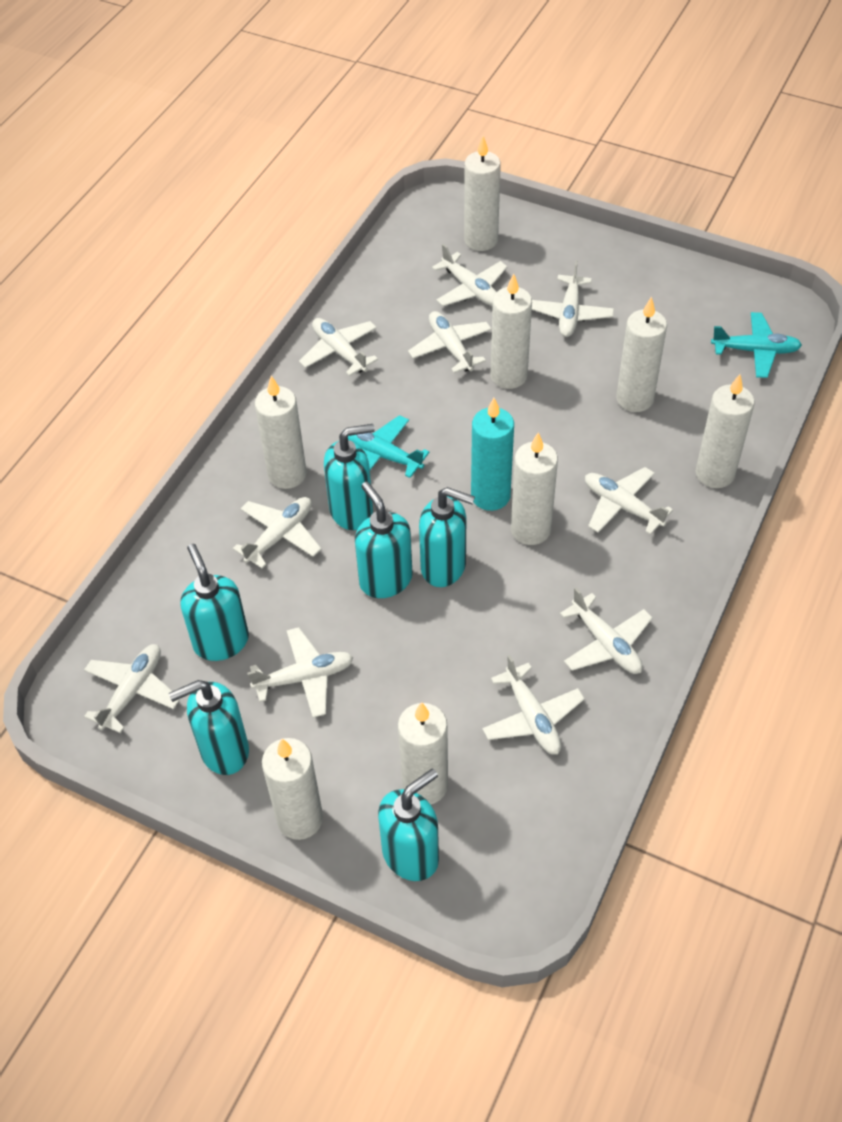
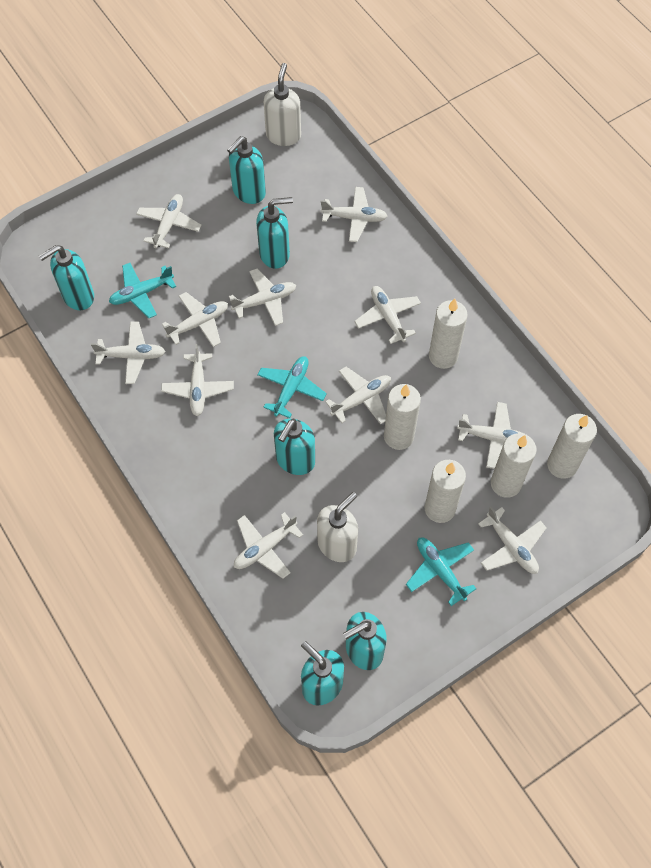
turquoise candle: 1 -> 0
turquoise plane: 2 -> 3
white candle: 8 -> 5
white plane: 10 -> 11
white soap dispenser: 0 -> 2

